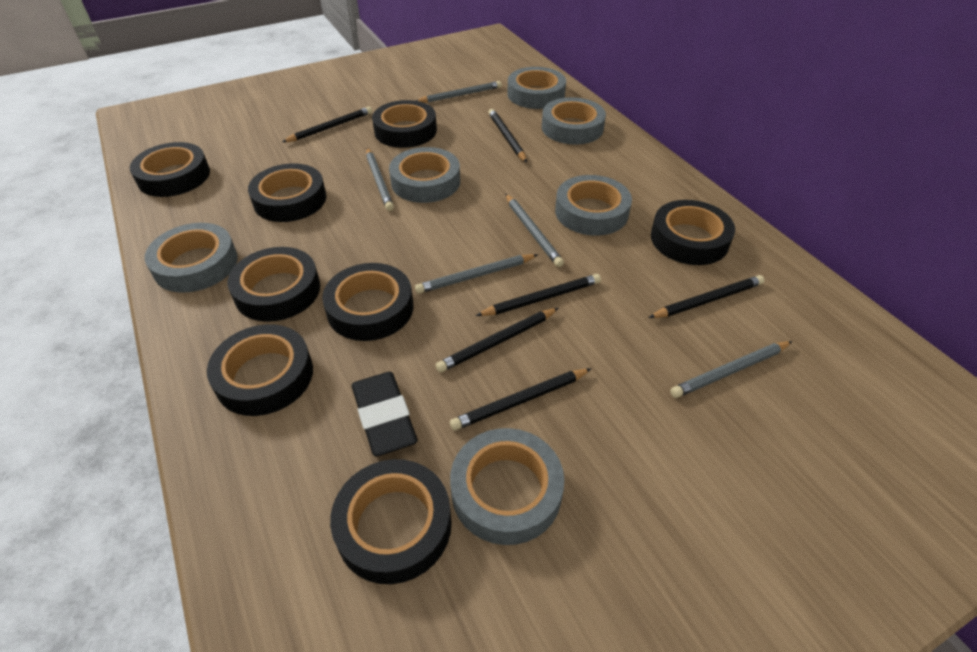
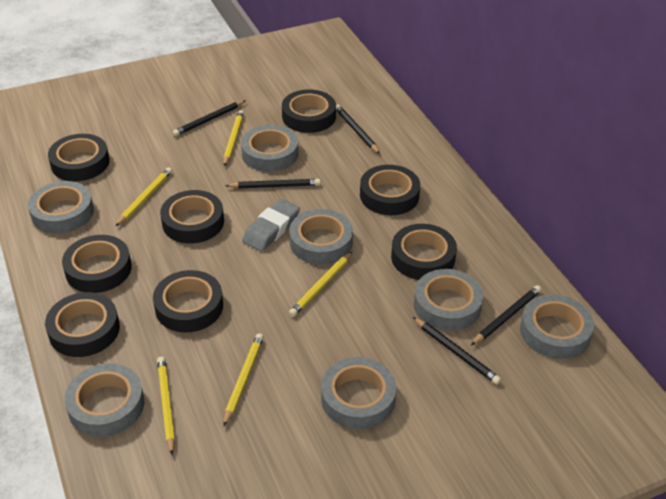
black eraser: 1 -> 0
black pencil: 6 -> 5
grey eraser: 0 -> 1
grey pencil: 5 -> 0
grey tape: 6 -> 7
yellow pencil: 0 -> 5

